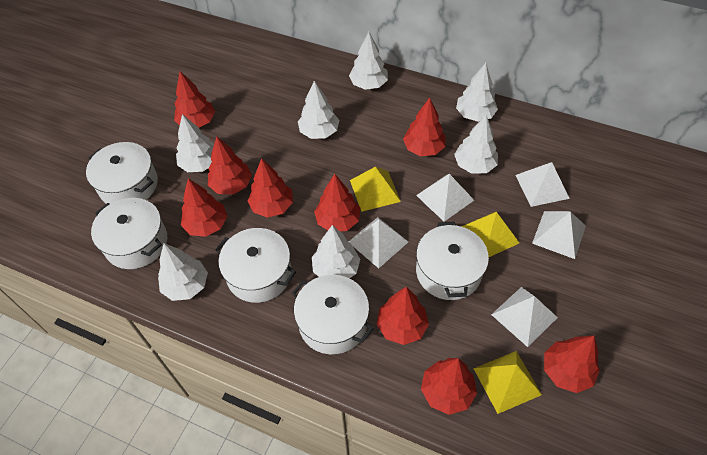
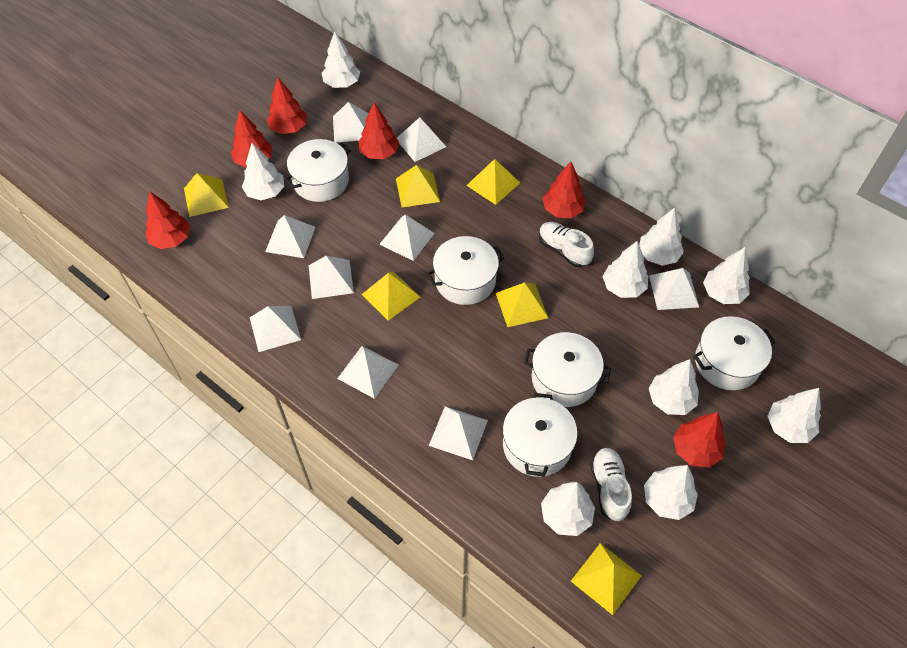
red tree: 9 -> 6
white pyramid: 5 -> 9
white shoe: 0 -> 2
white tree: 7 -> 9
yellow pyramid: 3 -> 6

